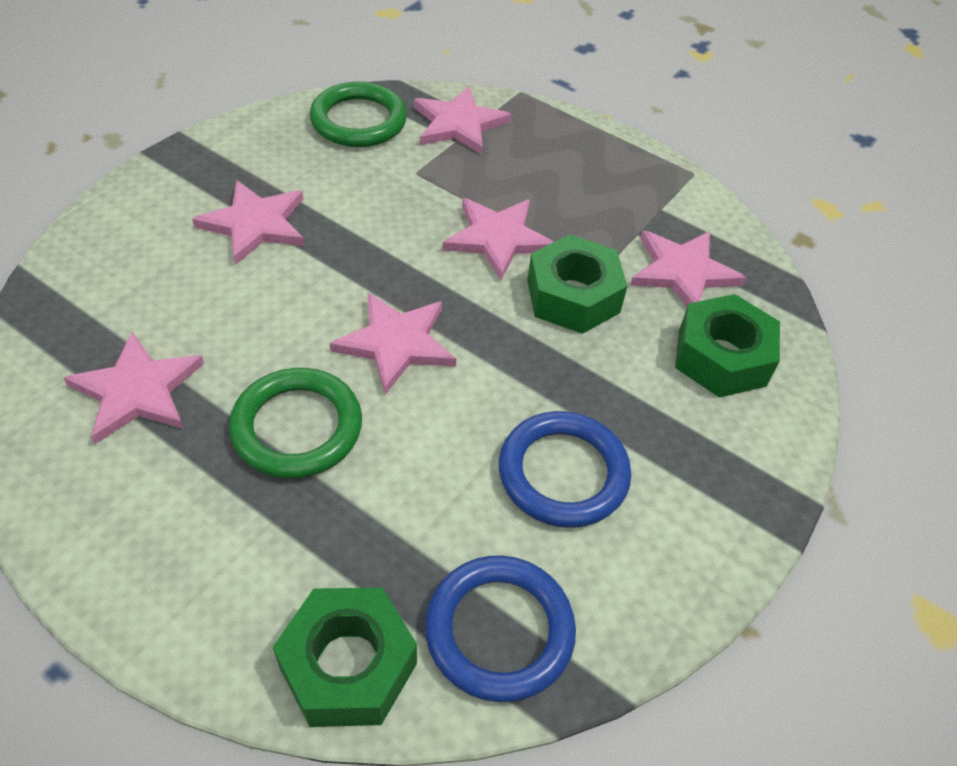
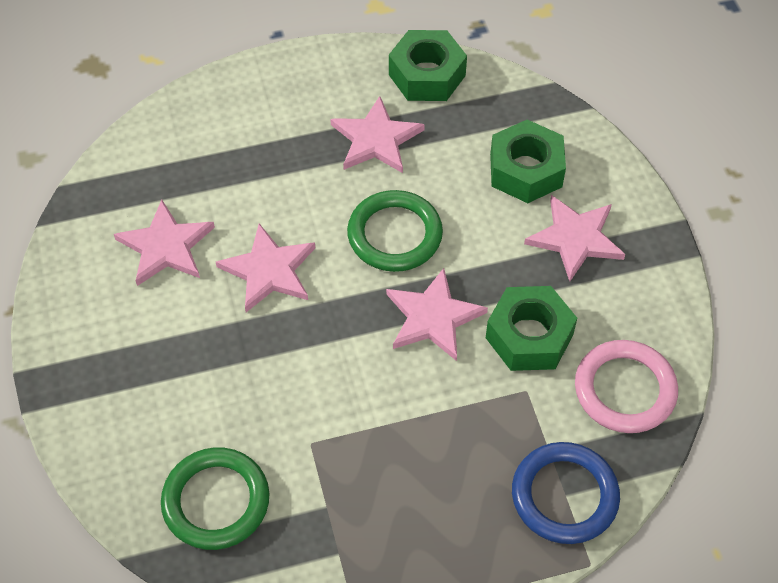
blue ring: 2 -> 1
pink ring: 0 -> 1
pink star: 6 -> 5

